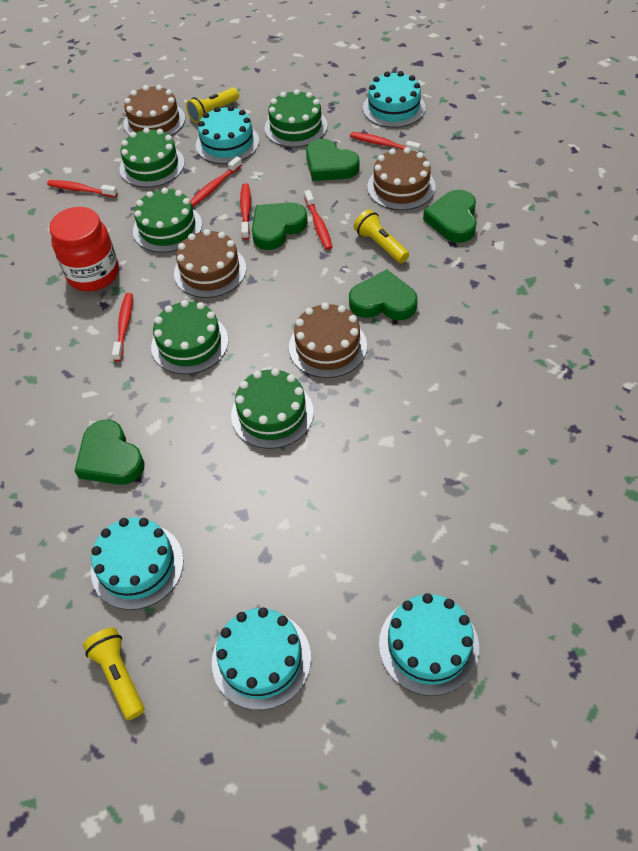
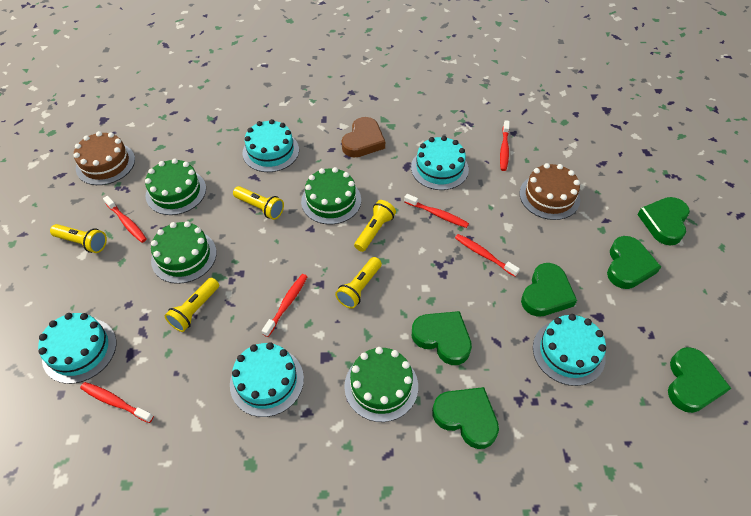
brown cake: 4 -> 2
brown heart: 0 -> 1
green cake: 5 -> 4
green heart: 5 -> 6
red jar: 1 -> 0
yellow flashlight: 3 -> 5

